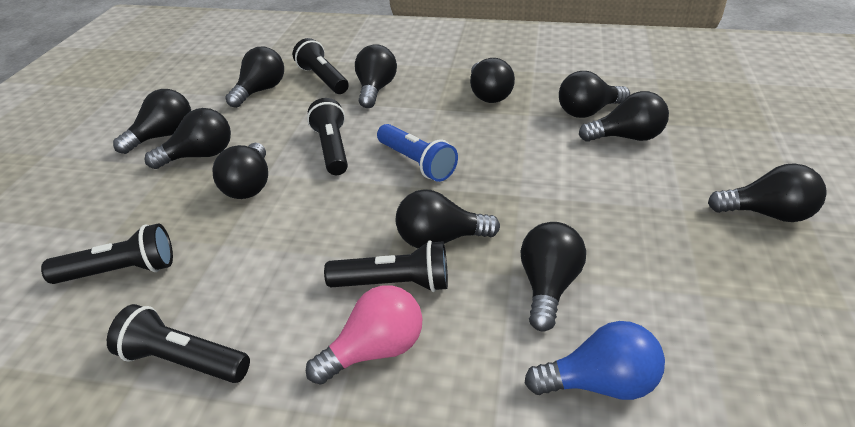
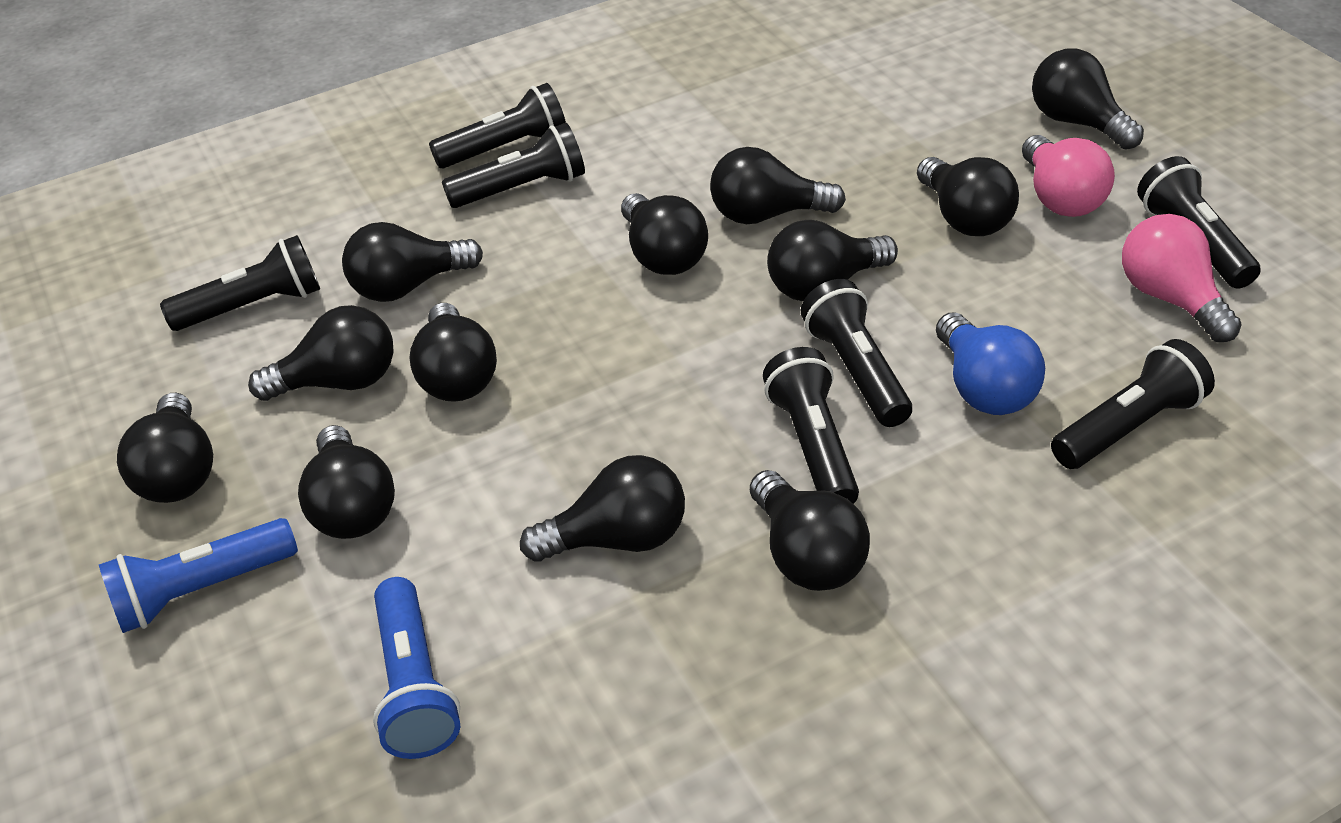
black flashlight: 5 -> 7
black light bulb: 11 -> 12
blue flashlight: 1 -> 2
pink light bulb: 1 -> 2

